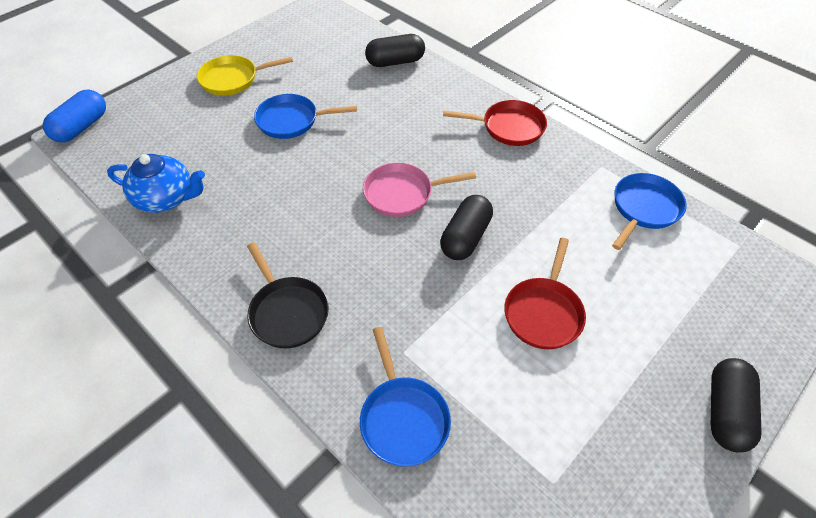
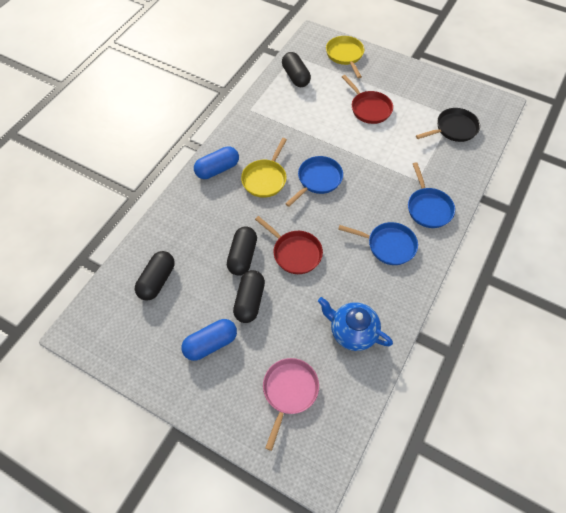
black capsule: 3 -> 4
blue capsule: 1 -> 2
yellow pan: 1 -> 2

